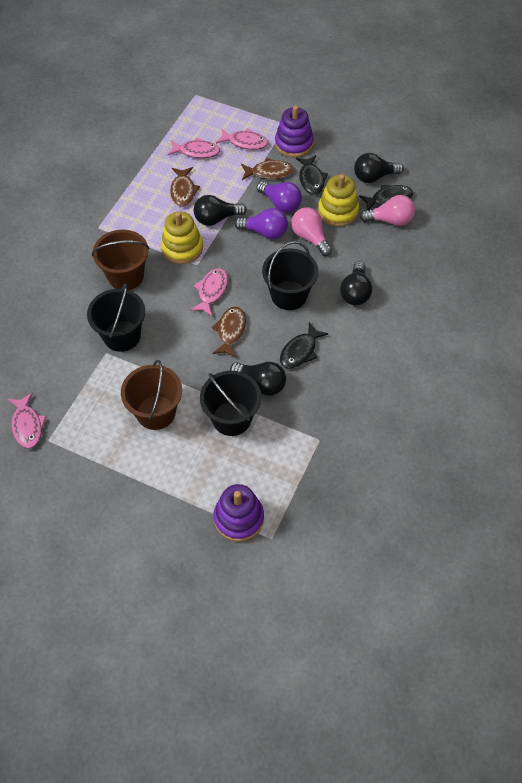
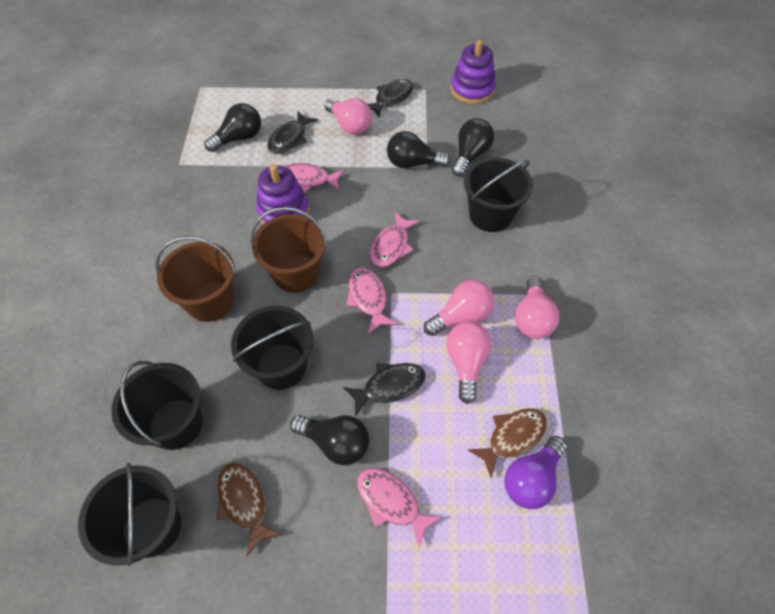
black bucket: 3 -> 4
brown fish: 3 -> 2
pink light bulb: 2 -> 4
purple light bulb: 2 -> 1
yellow stacking toy: 2 -> 0

